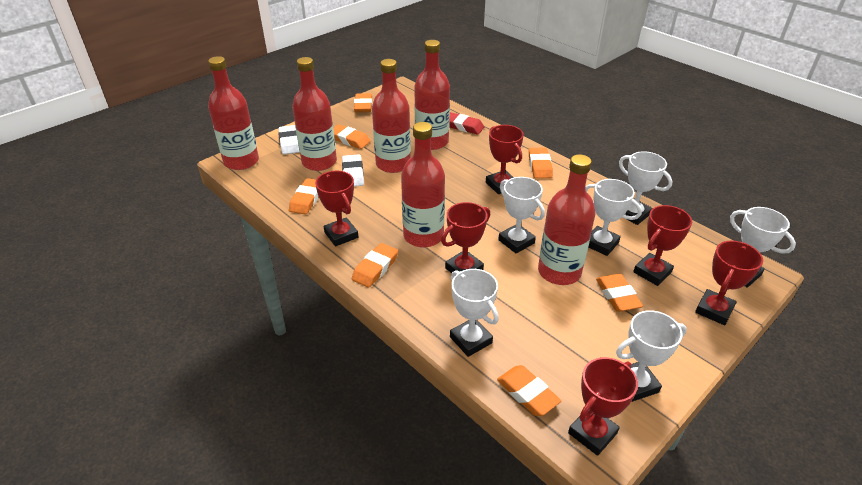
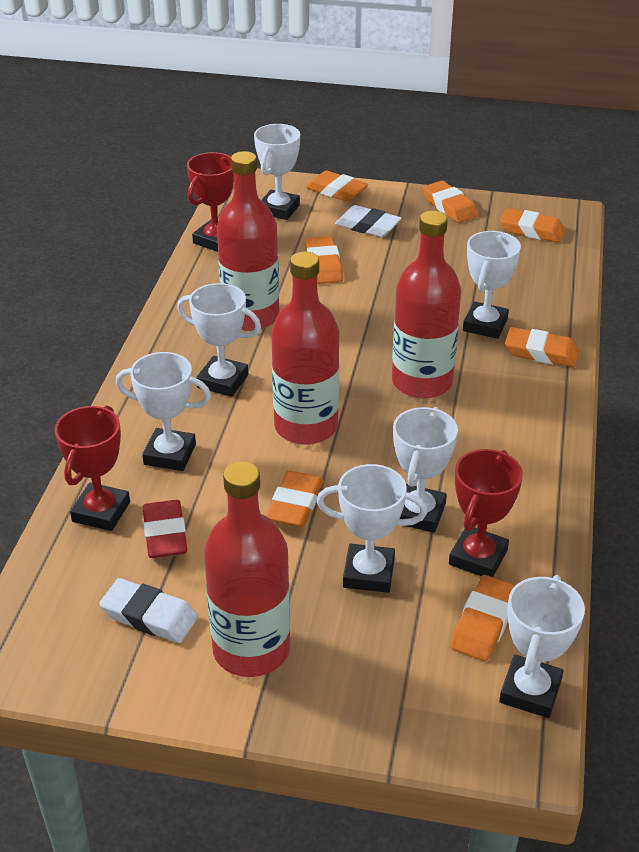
red bottle: 6 -> 4
red trophy: 6 -> 3
white trophy: 6 -> 7

